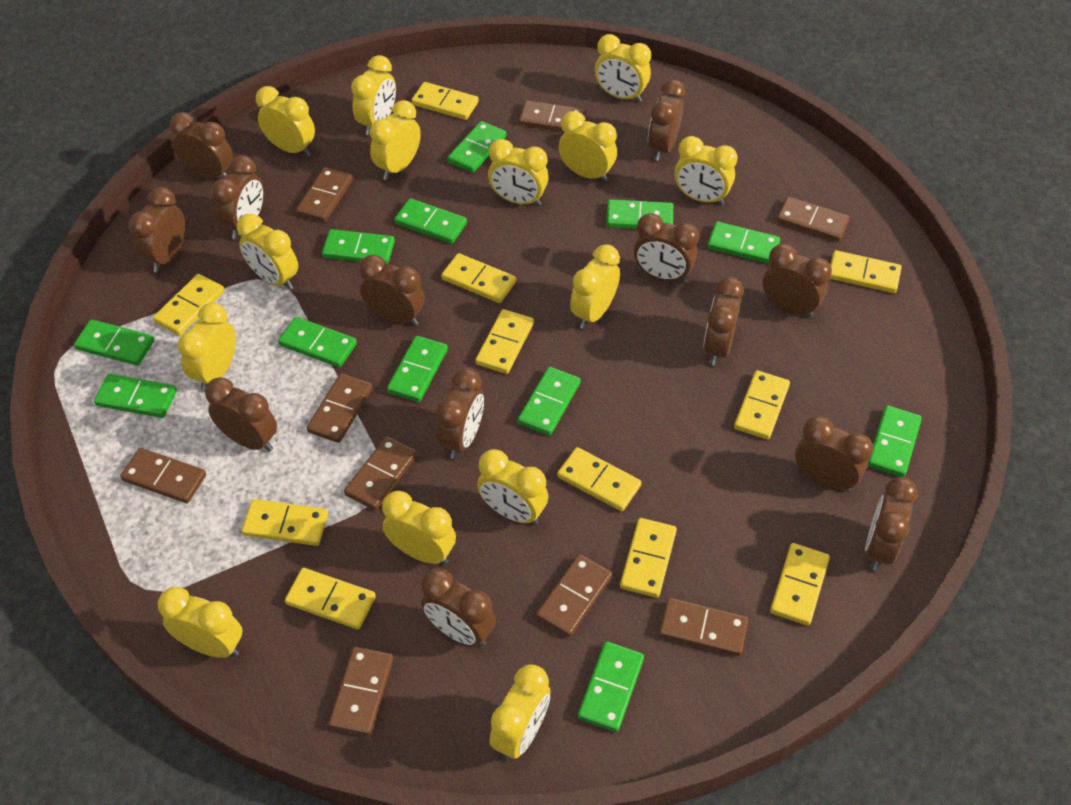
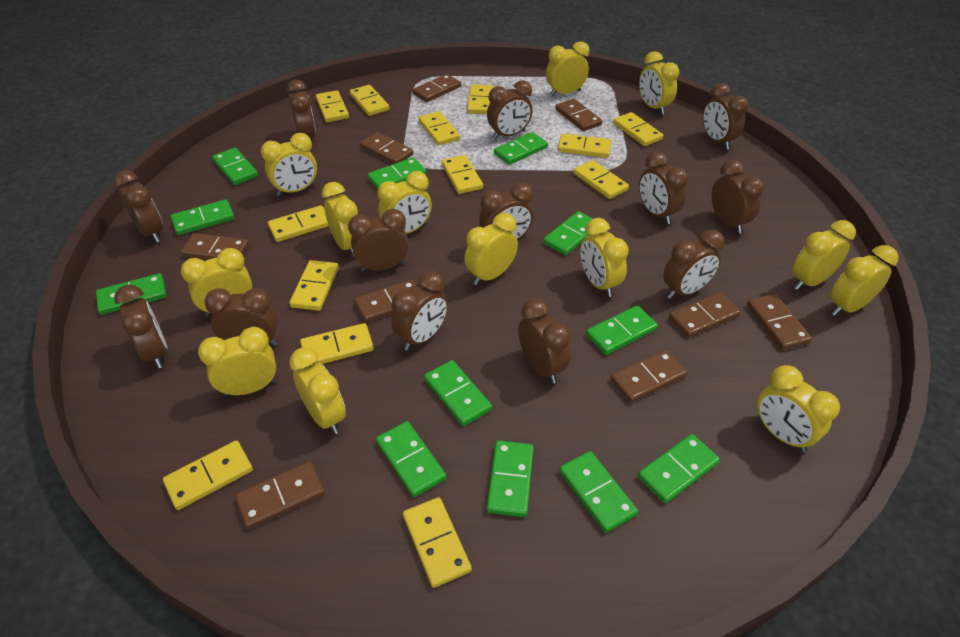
yellow clock: 14 -> 13
yellow domino: 11 -> 13

